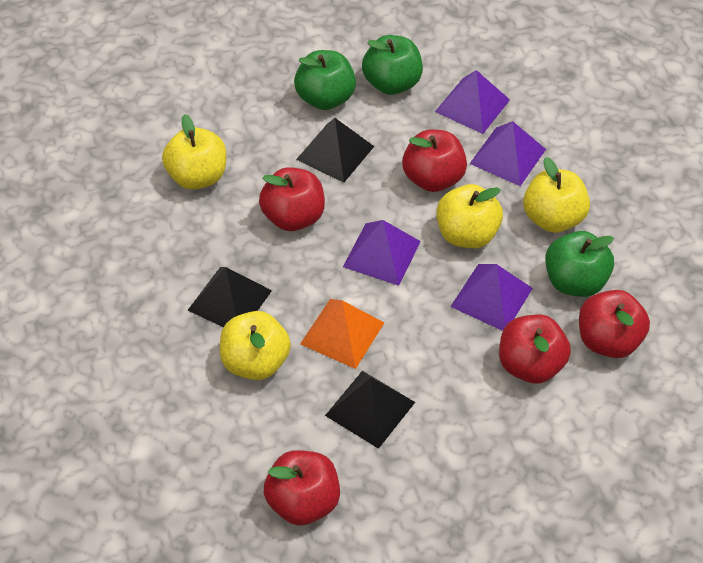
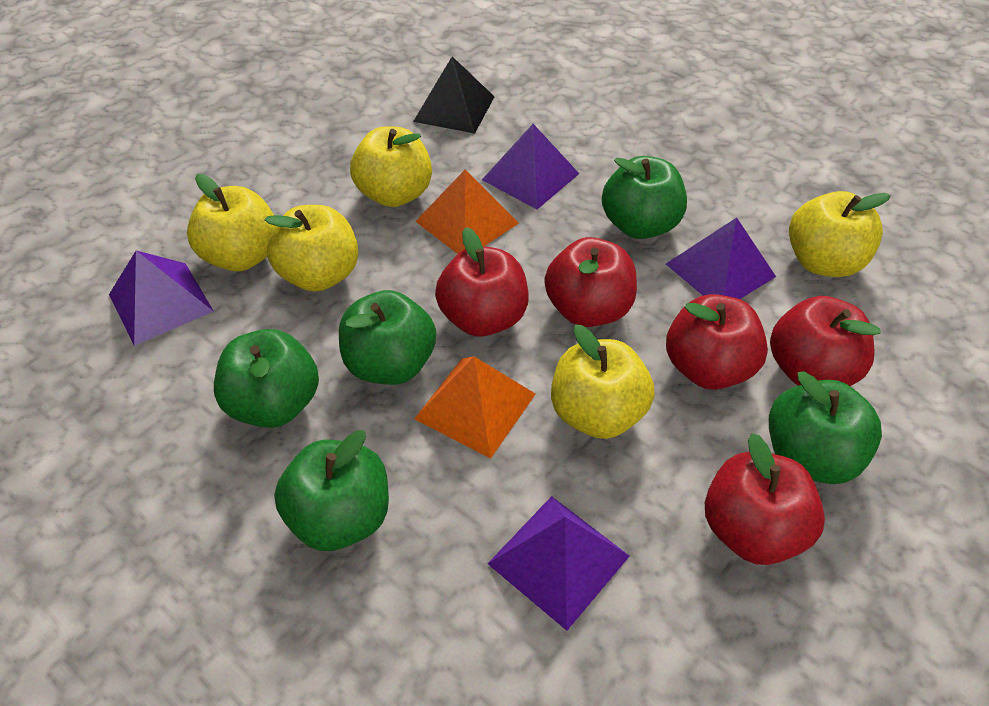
black pyramid: 3 -> 1
green apple: 3 -> 5
orange pyramid: 1 -> 2
yellow apple: 4 -> 5

